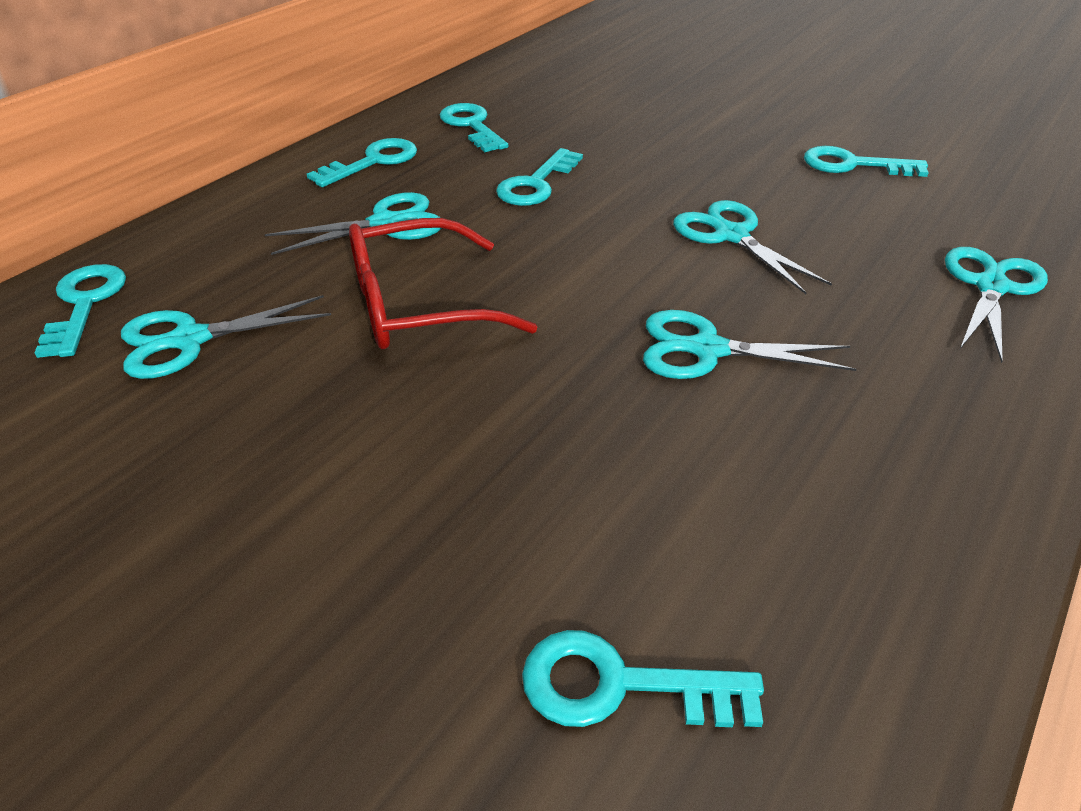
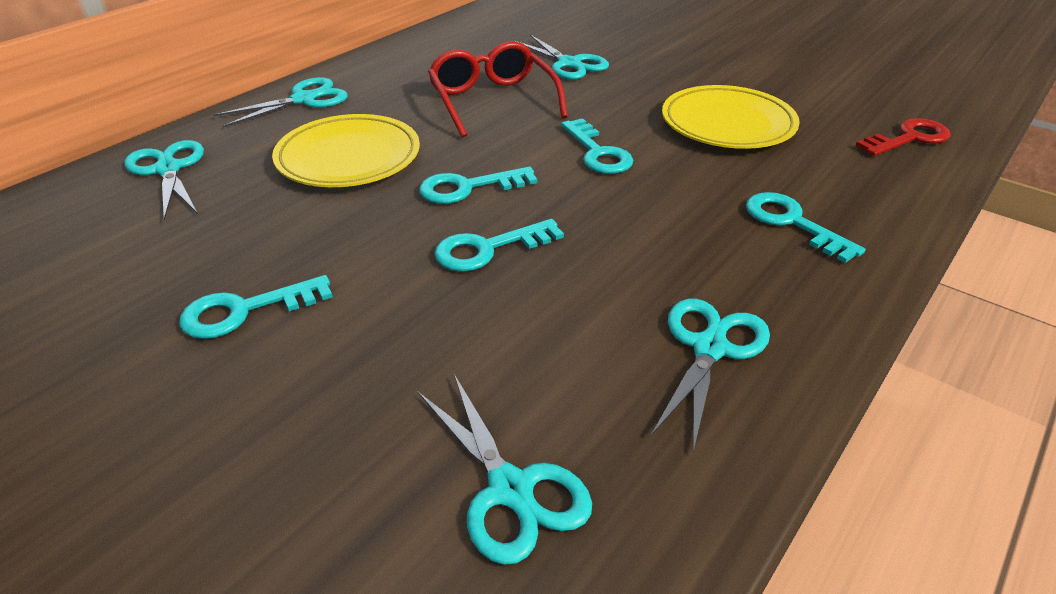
red key: 0 -> 1
turquoise key: 6 -> 5
yellow plate: 0 -> 2

